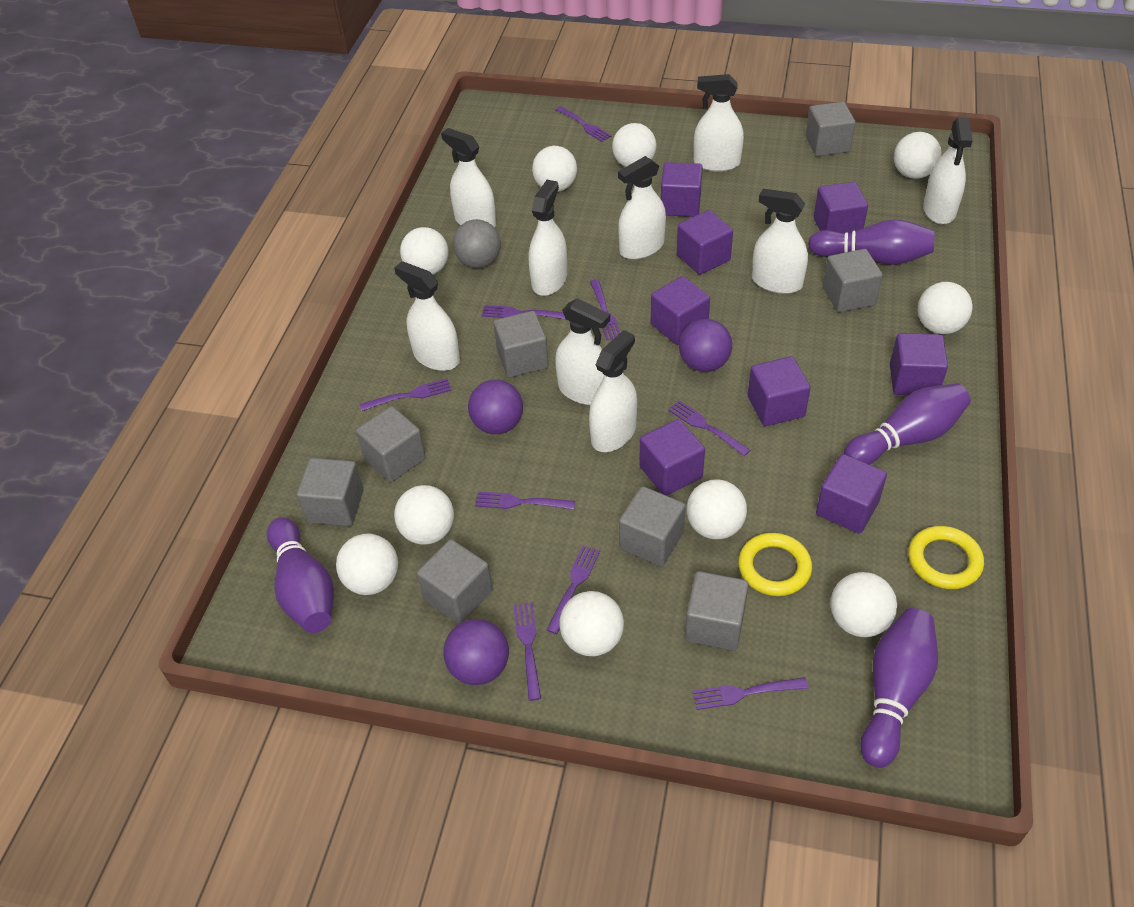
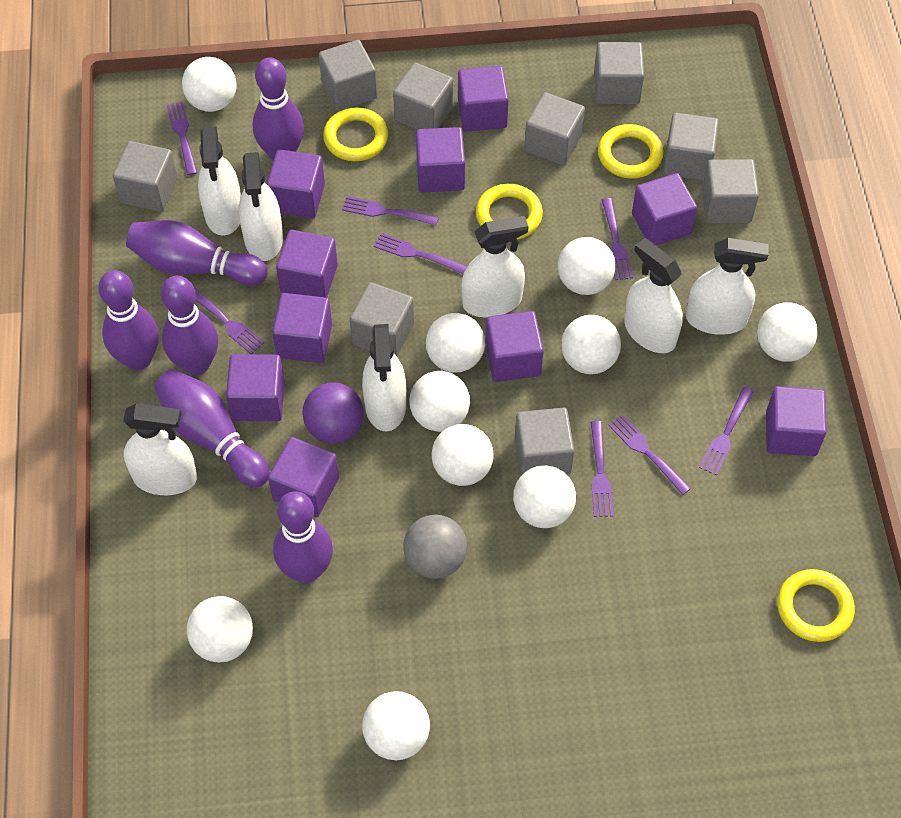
grey cube: 8 -> 9
purple ball: 3 -> 1
purple bowling pin: 4 -> 6
purple cube: 8 -> 10
purple fork: 9 -> 8
white spray bottle: 9 -> 7
yellow ring: 2 -> 4

